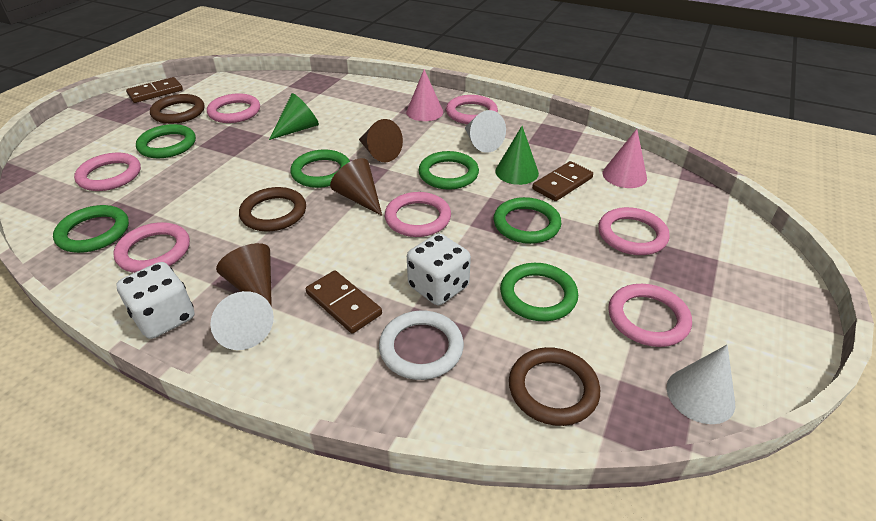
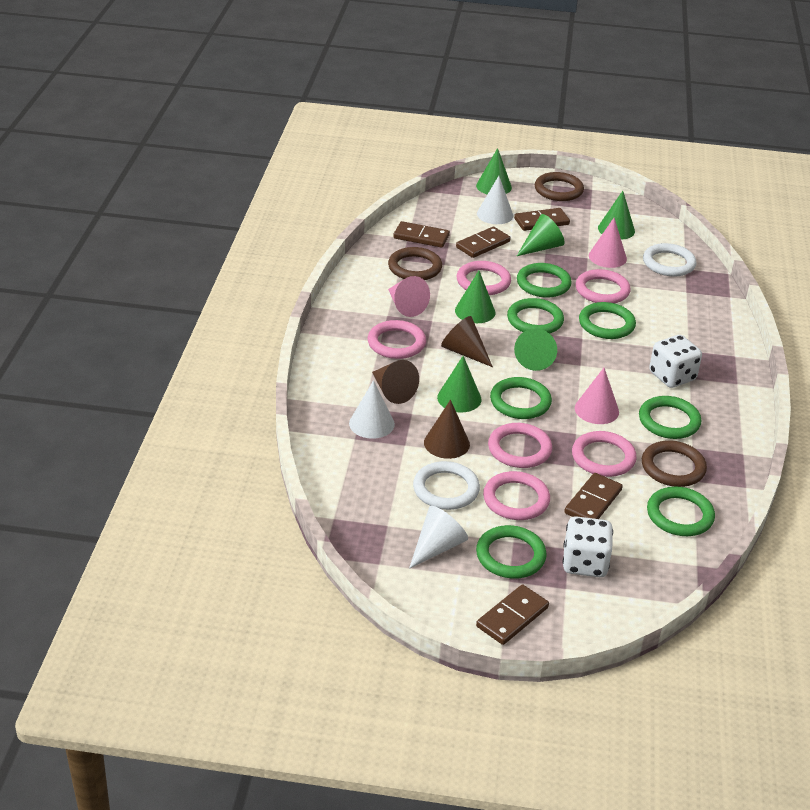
brown domino: 3 -> 5
green cone: 2 -> 6
green ring: 6 -> 7
pink cone: 2 -> 3
pink ring: 7 -> 6
white ring: 1 -> 2

